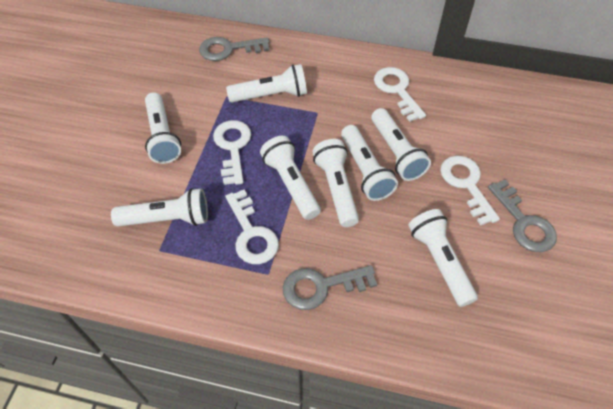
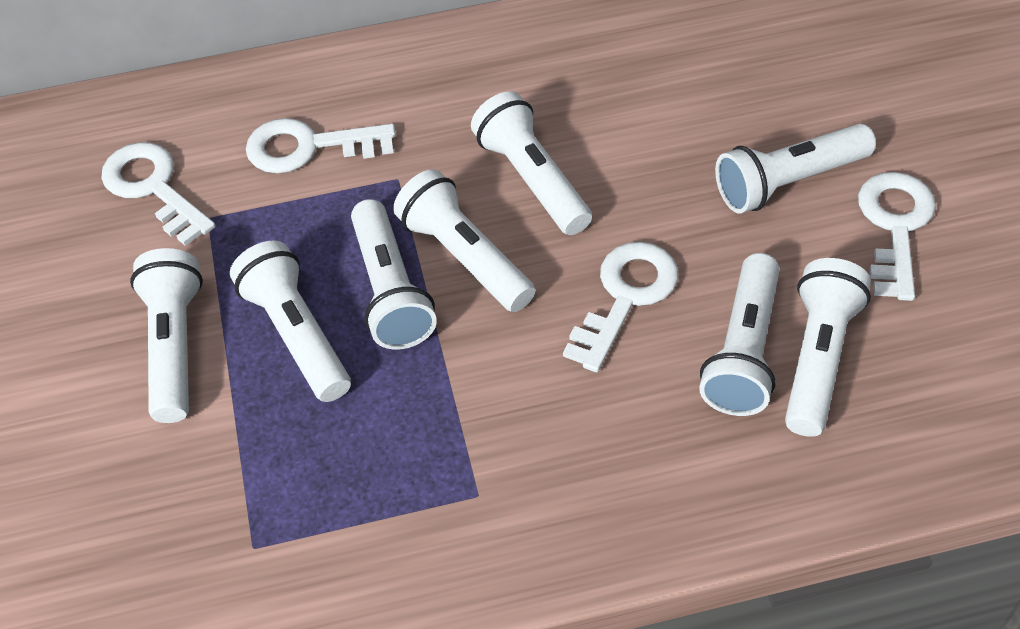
grey key: 3 -> 0

